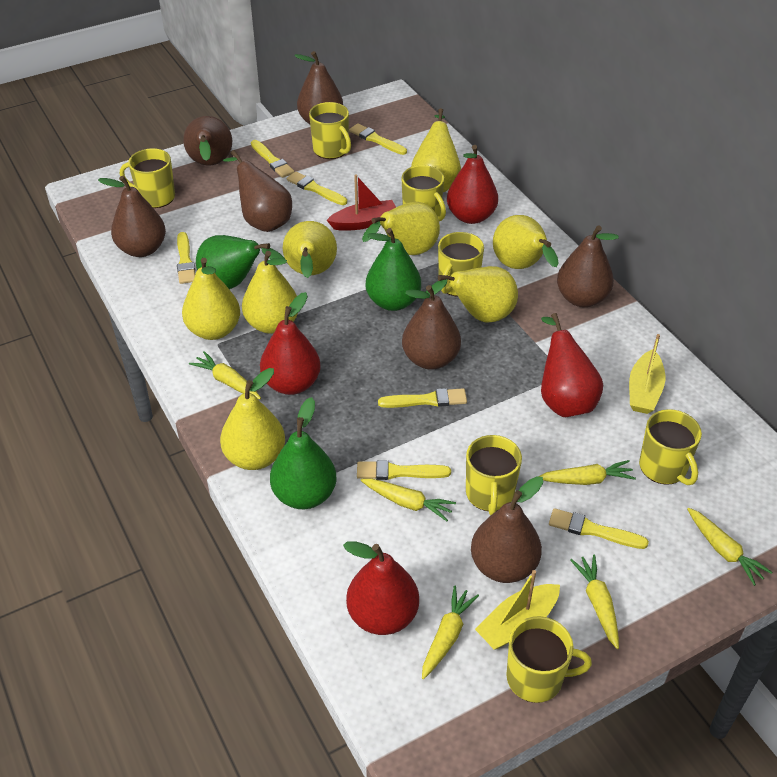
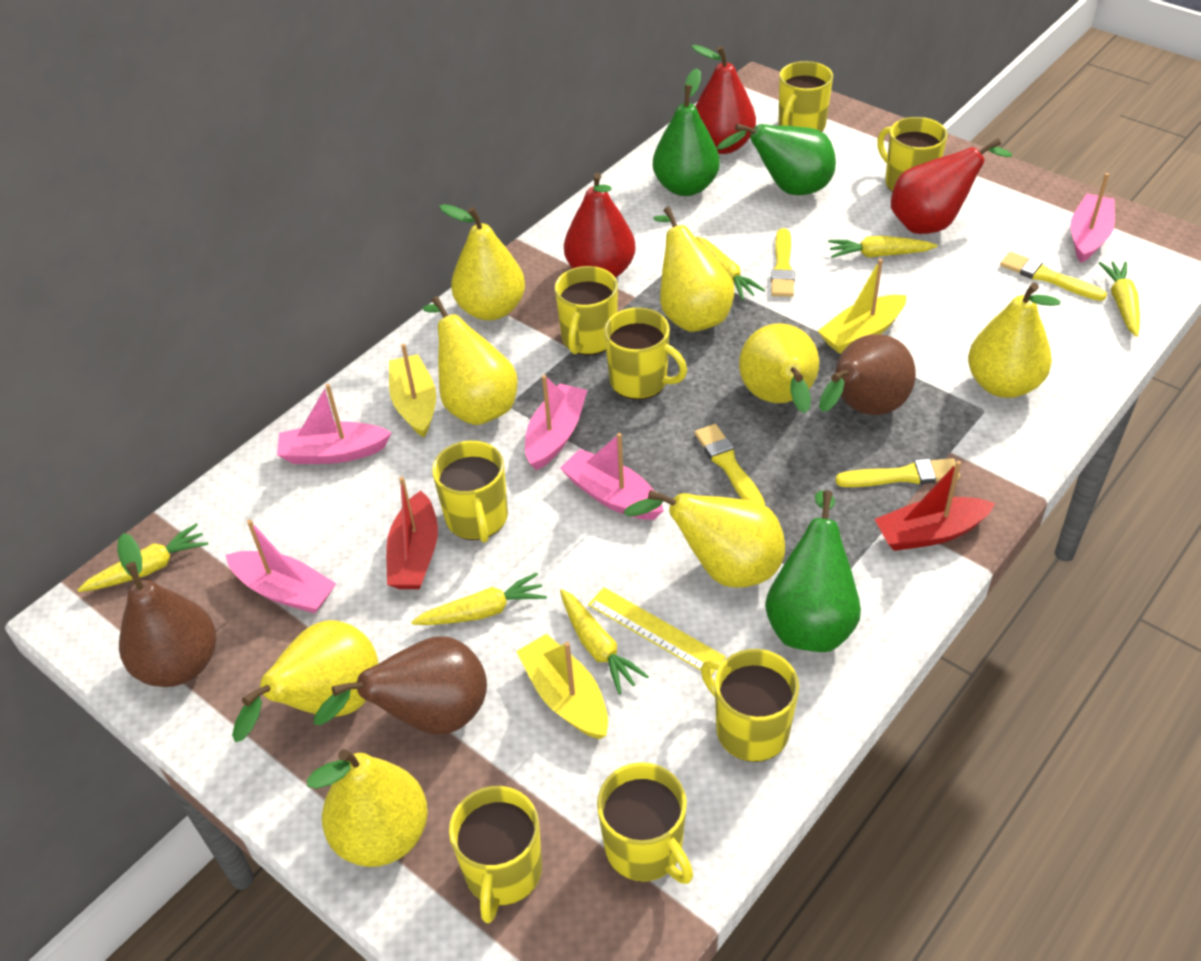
brown pear: 7 -> 3
pink boat: 0 -> 5
red boat: 1 -> 2
red pear: 4 -> 3
yellow boat: 2 -> 3
yellow brush: 7 -> 4
yellow mug: 7 -> 8
yellow ruler: 0 -> 1

